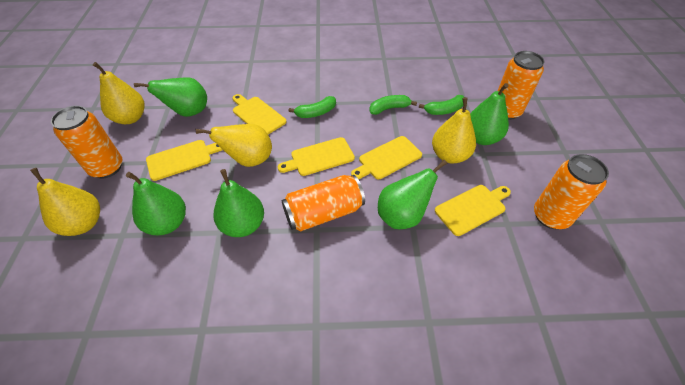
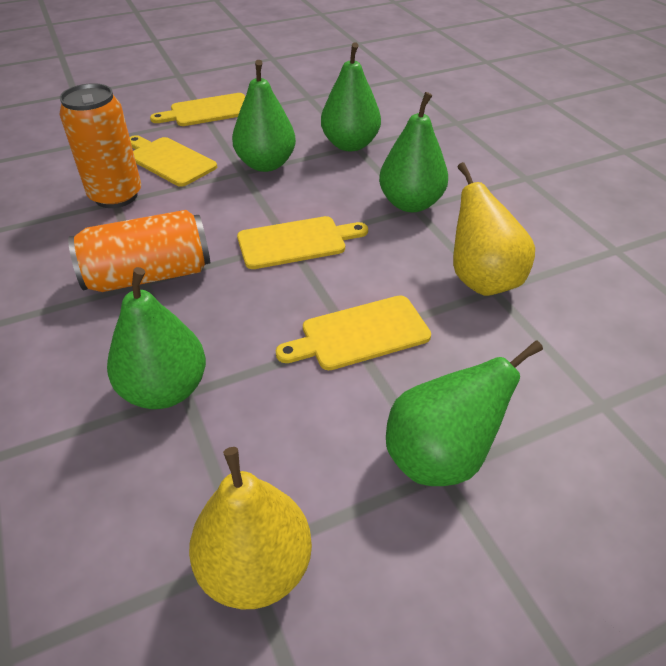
green banana: 3 -> 0
orange can: 4 -> 2
yellow cutting board: 5 -> 4
yellow pear: 4 -> 2

